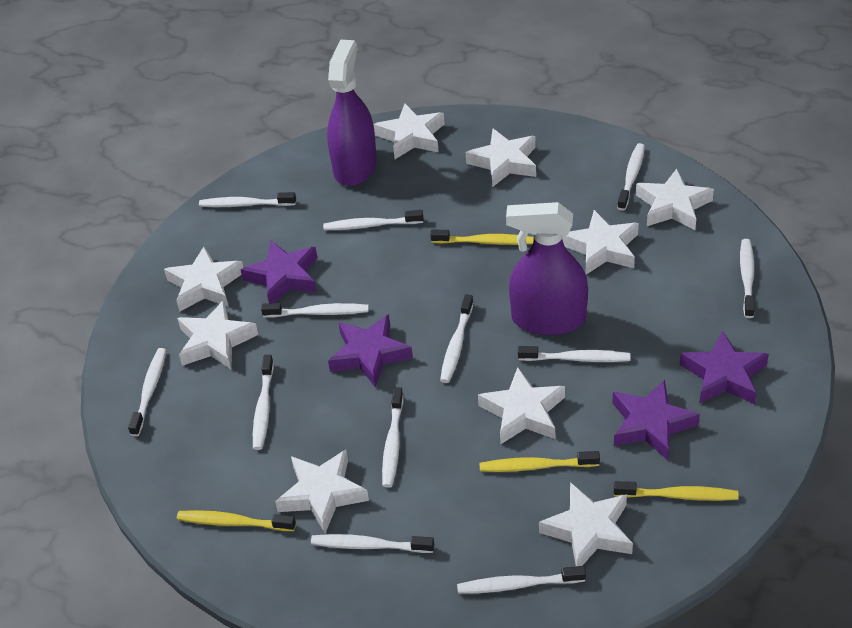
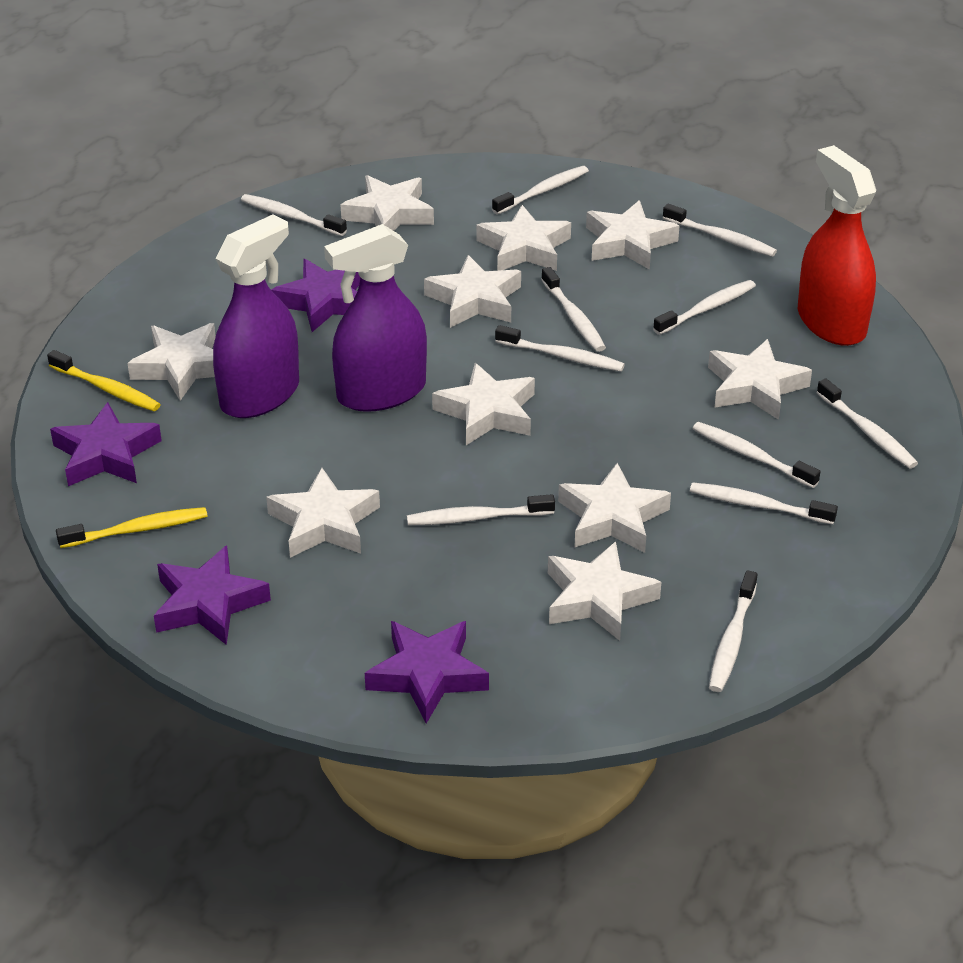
red spray bottle: 0 -> 1
white star: 9 -> 10
white toothbrush: 12 -> 11
yellow toothbrush: 4 -> 2

